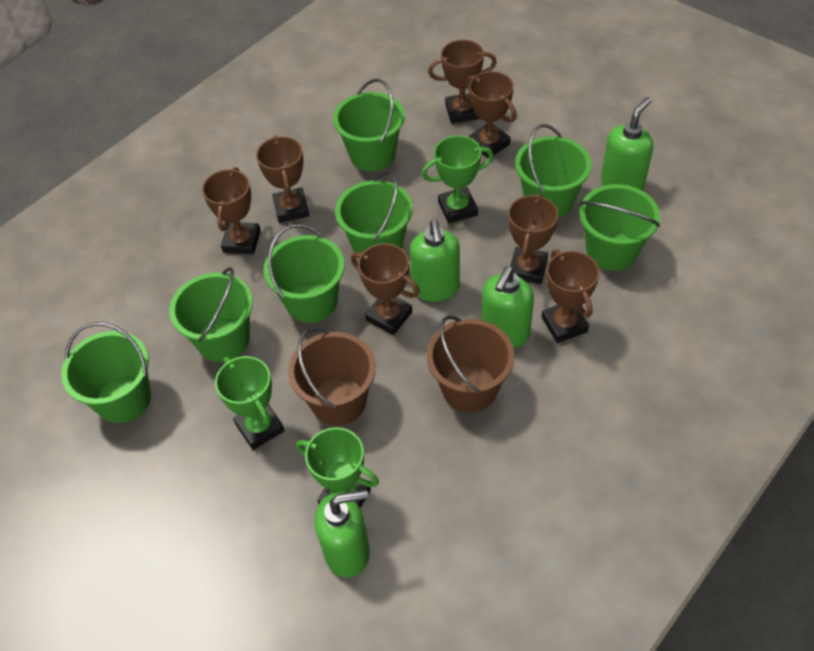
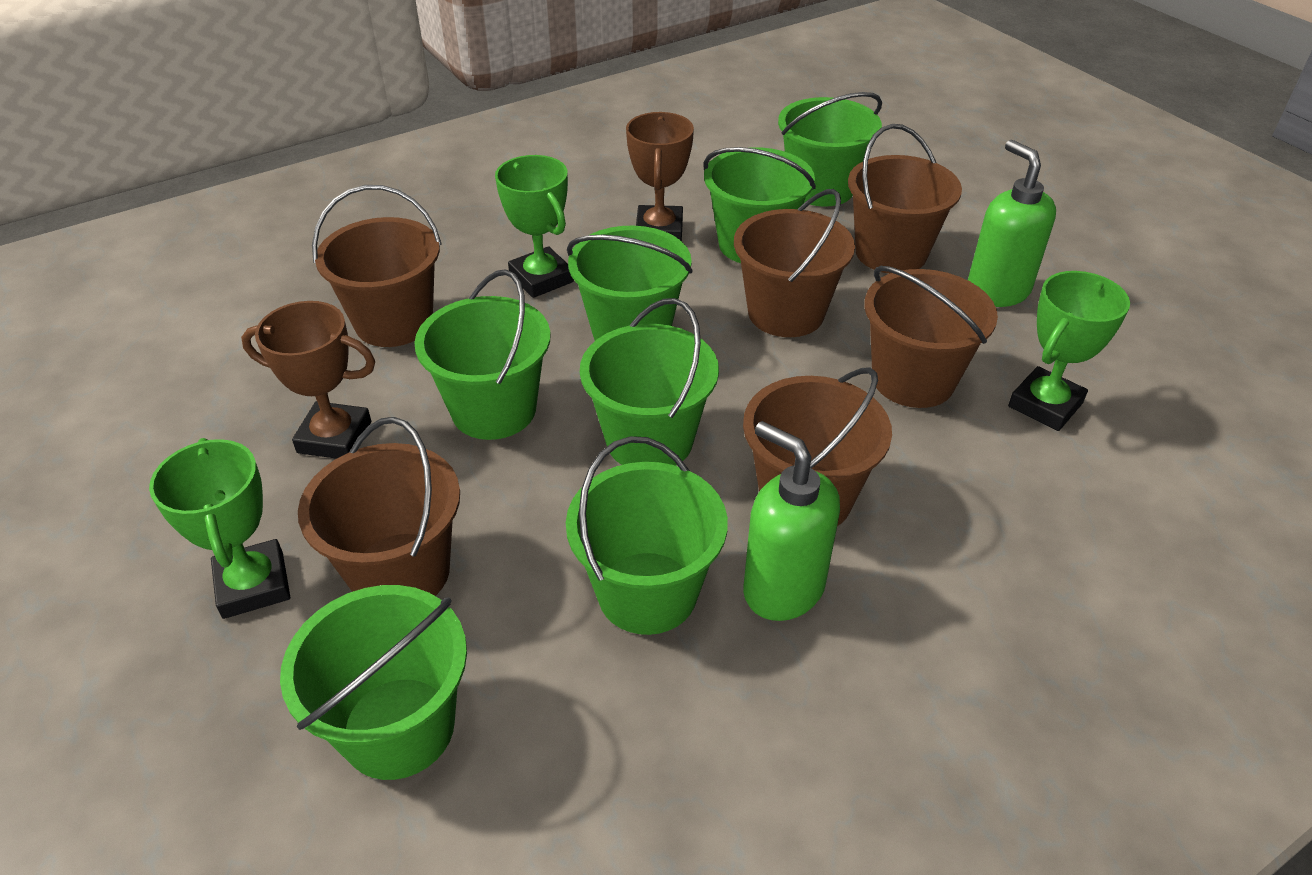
brown bucket: 2 -> 6
brown trophy: 7 -> 2
green soap dispenser: 4 -> 2

